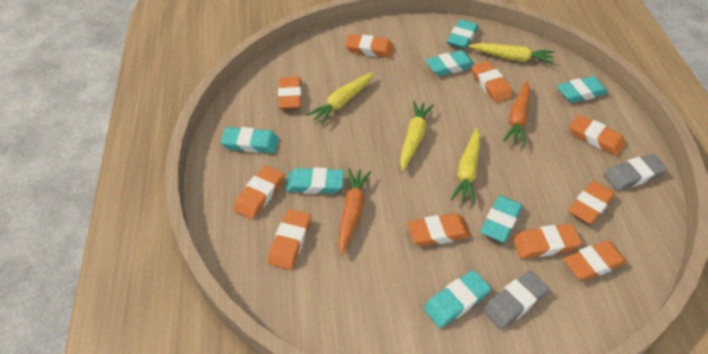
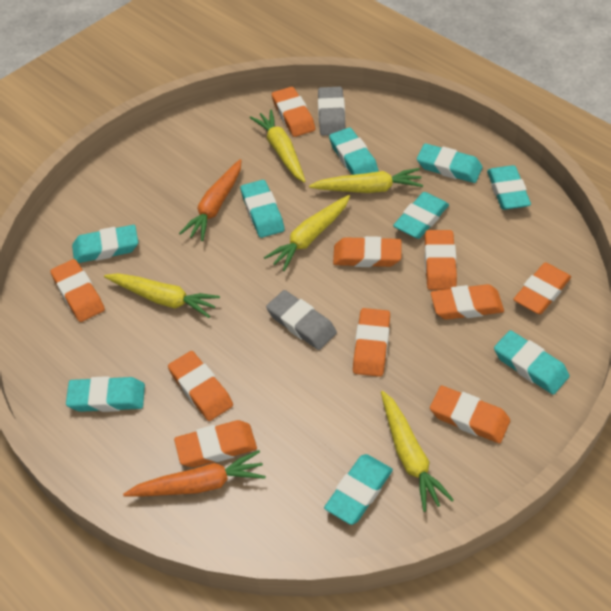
turquoise eraser: 7 -> 9
yellow carrot: 4 -> 5

